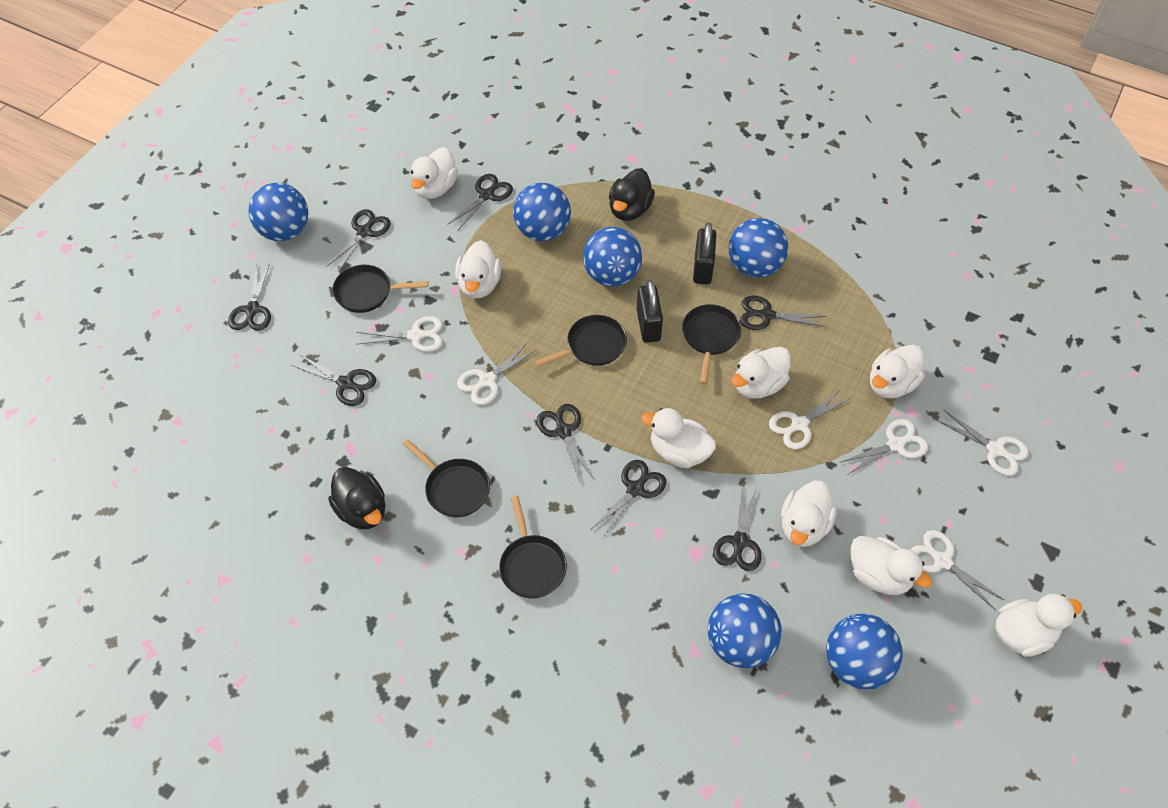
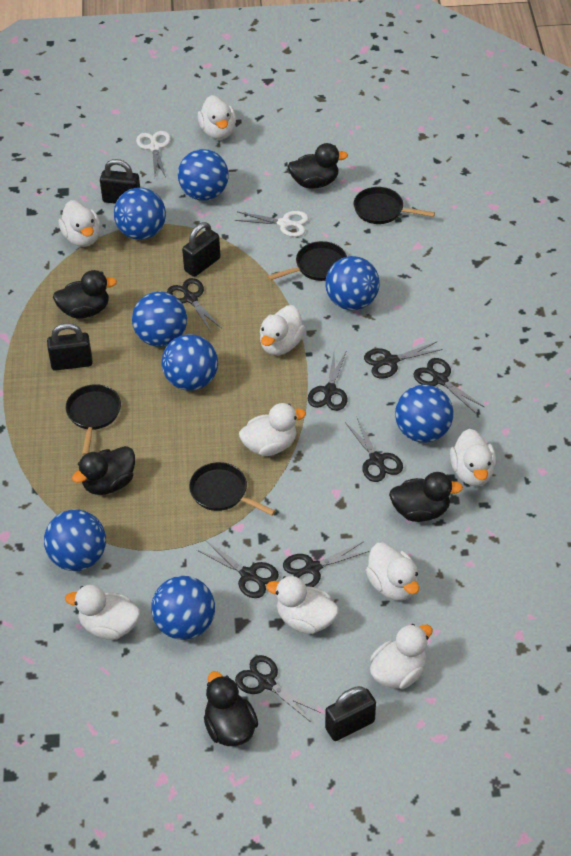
black duck: 2 -> 5
black padlock: 2 -> 4
black pan: 5 -> 4
blue ball: 6 -> 8
white duck: 8 -> 9
white scissors: 6 -> 2

